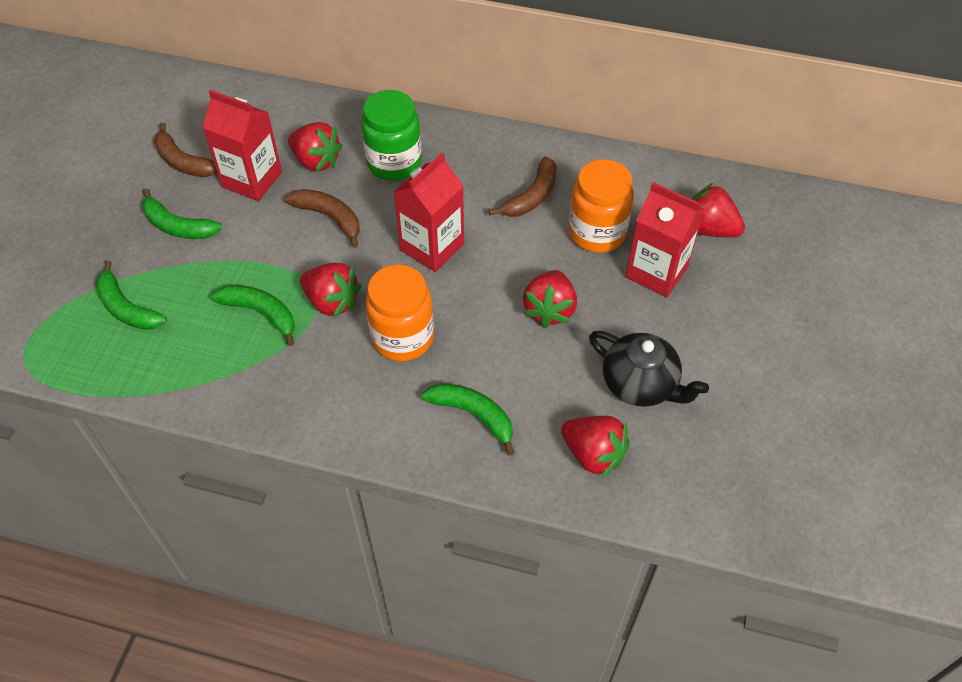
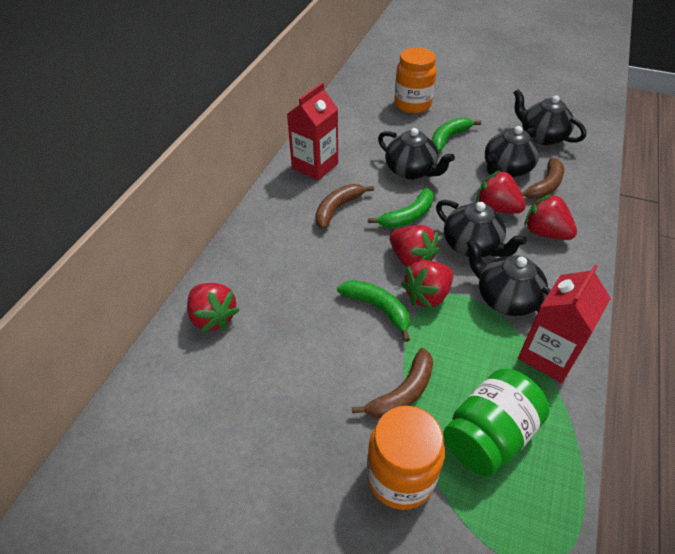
black teapot: 1 -> 5
green banana: 4 -> 3
red carton: 3 -> 2

